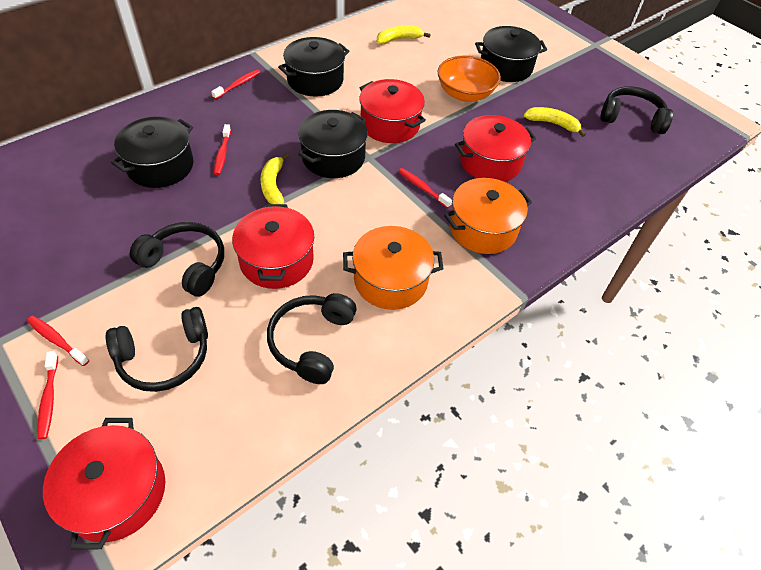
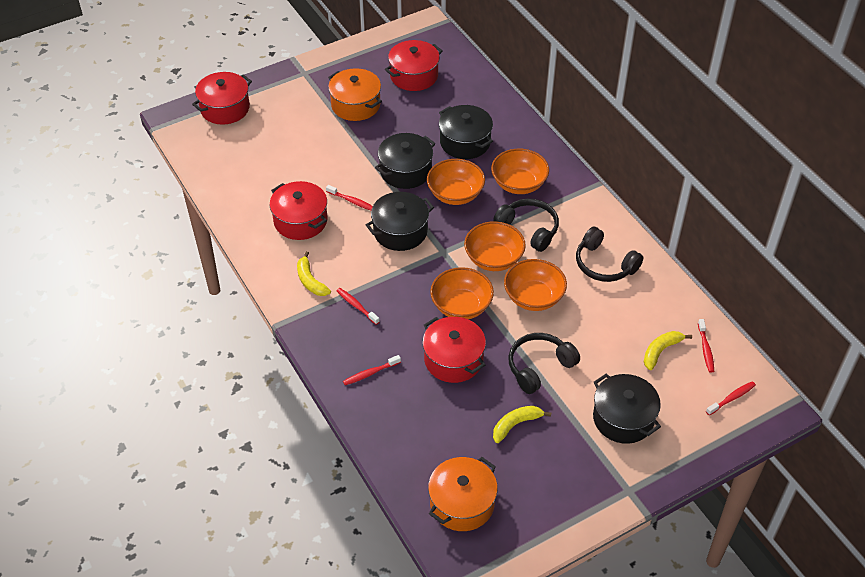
black headphones: 4 -> 3
orange bowl: 1 -> 5

